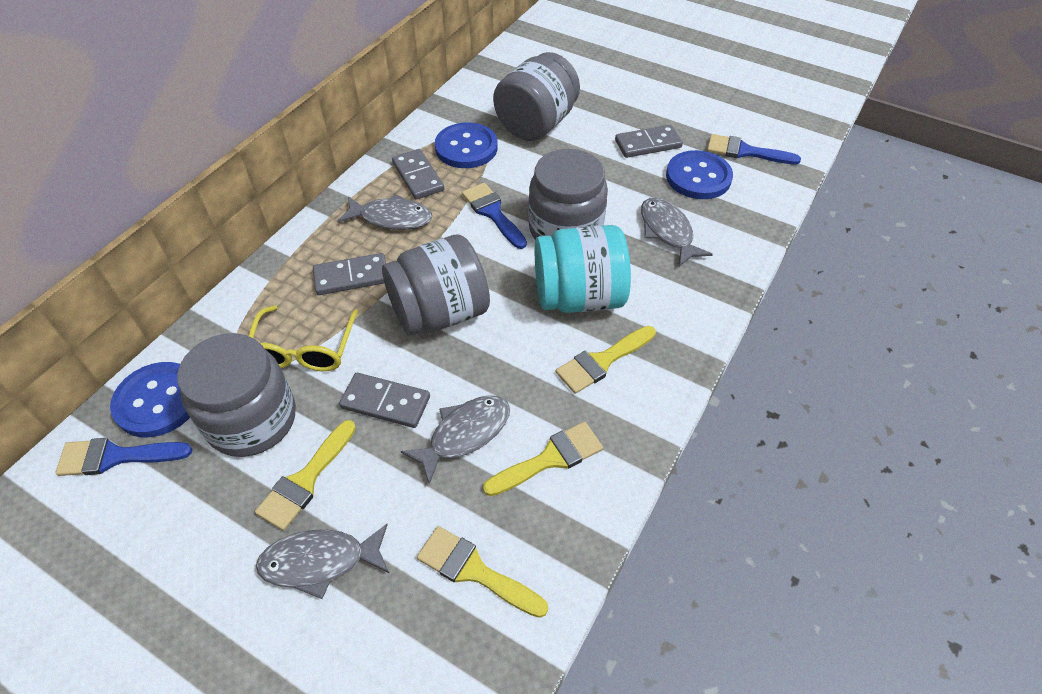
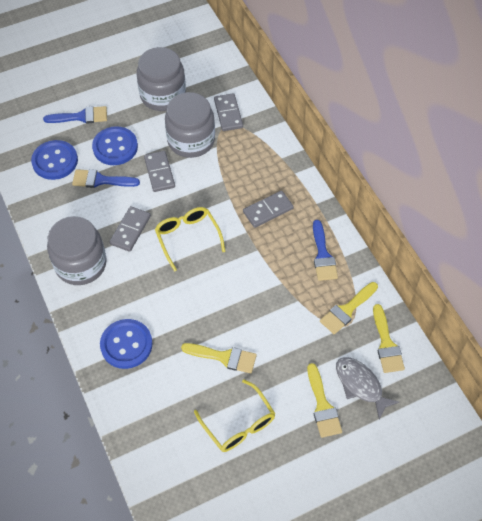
grey fish: 4 -> 1
grey jar: 4 -> 3
turquoise jar: 1 -> 0
yellow glasses: 1 -> 2

